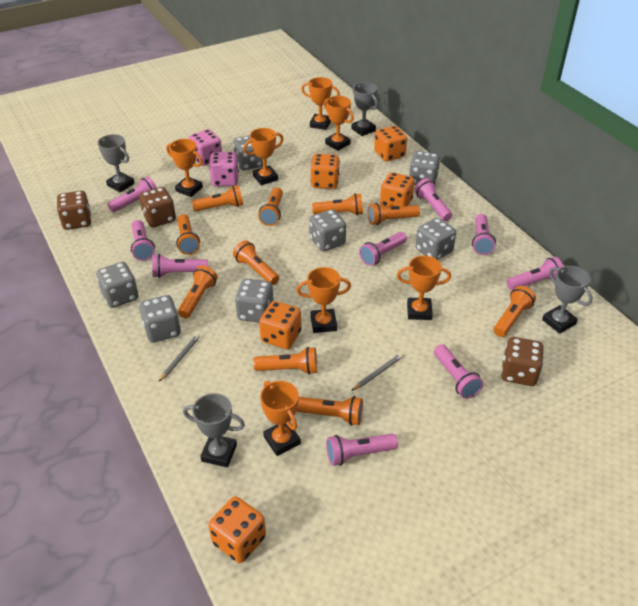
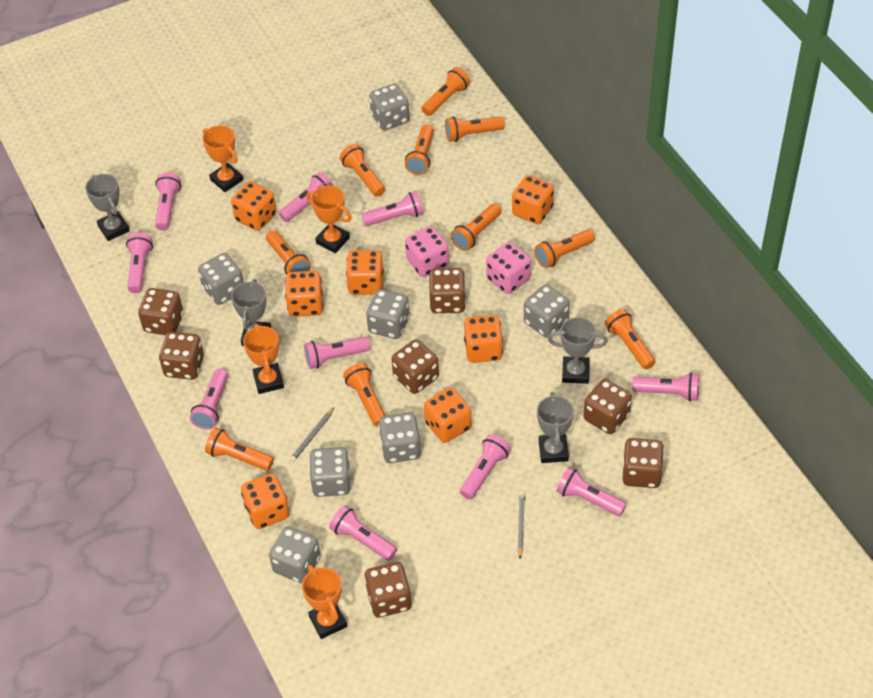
brown dice: 3 -> 7
orange dice: 5 -> 7
orange trophy: 7 -> 4
pink flashlight: 9 -> 10

